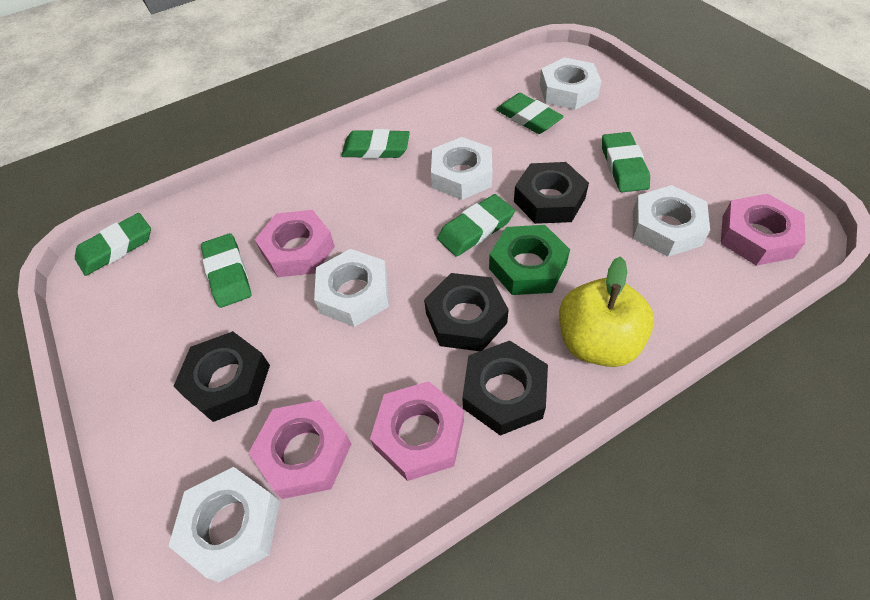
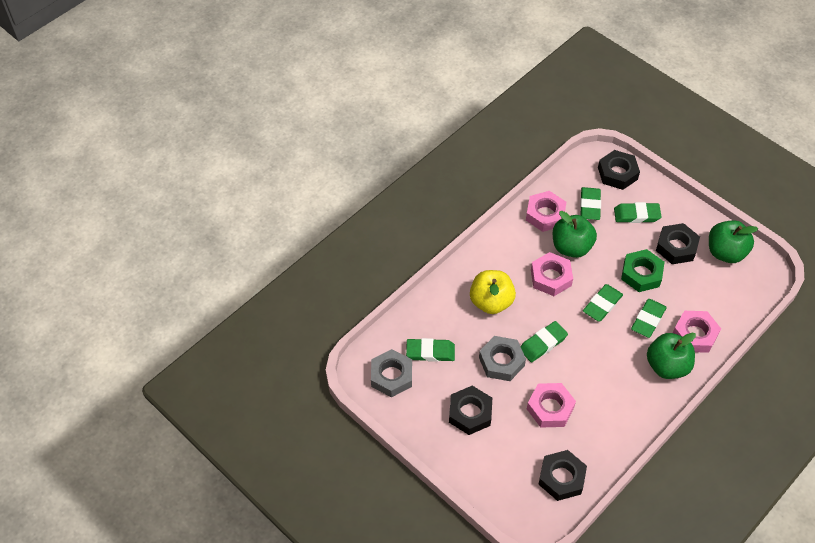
green apple: 0 -> 3
grey nut: 0 -> 2
white nut: 5 -> 0

